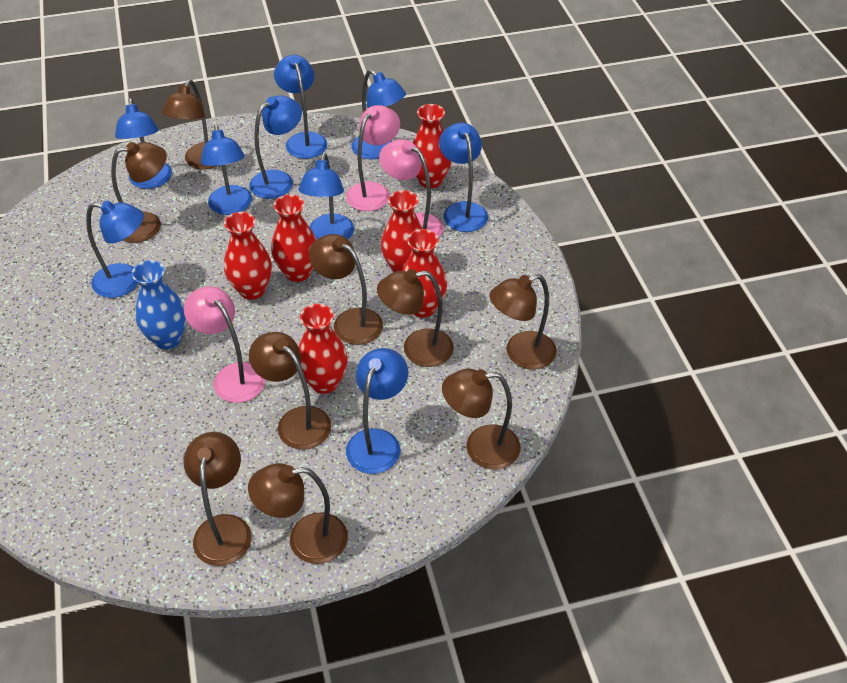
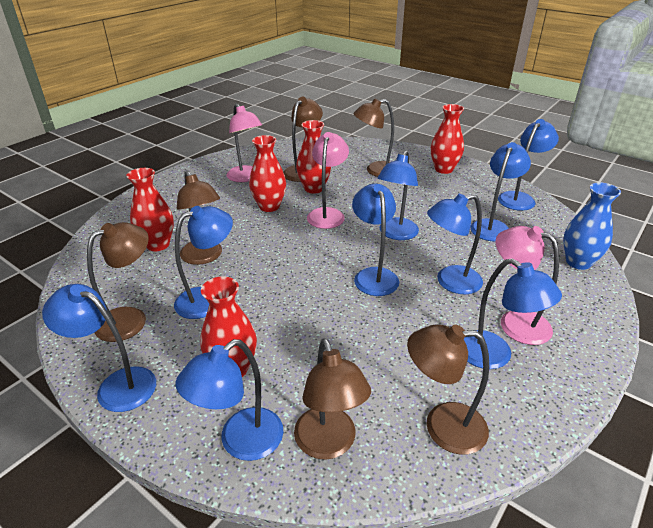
brown lamp: 9 -> 6
red vase: 6 -> 5

